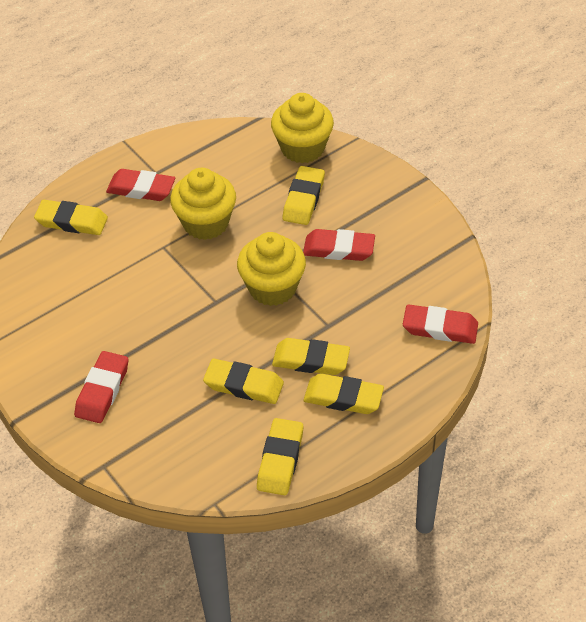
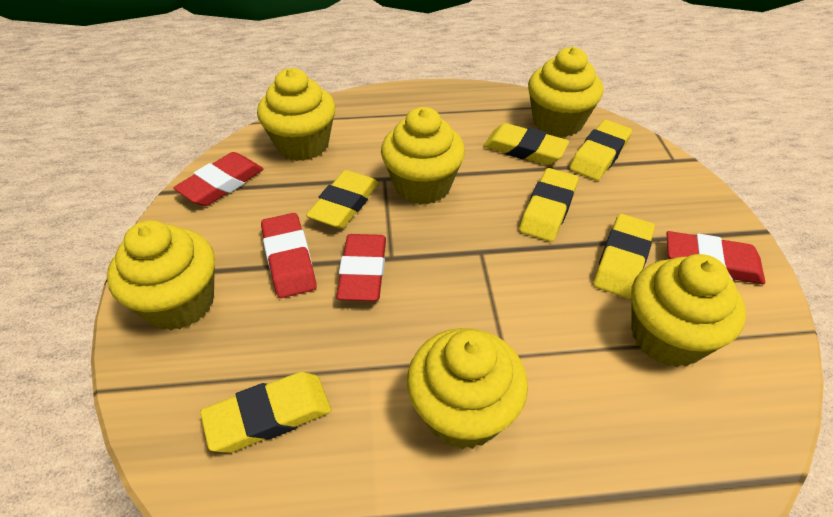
yellow cupcake: 3 -> 6

